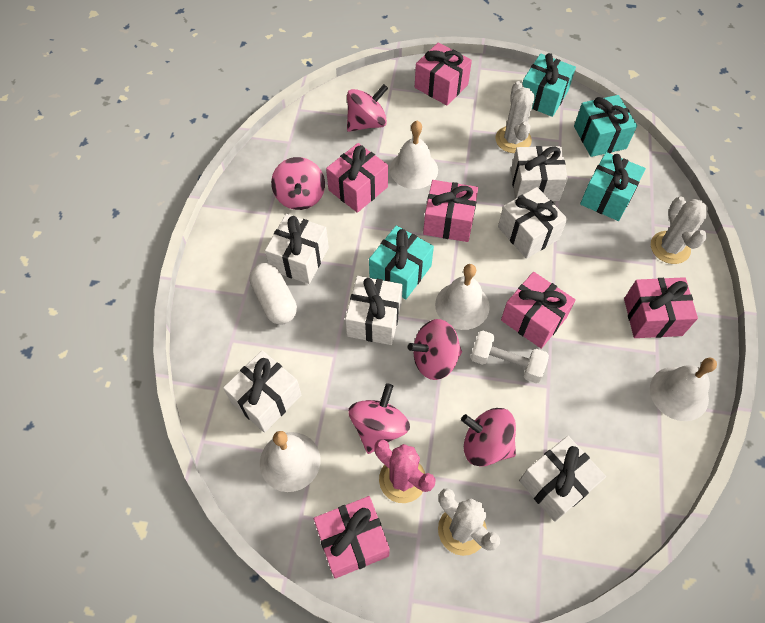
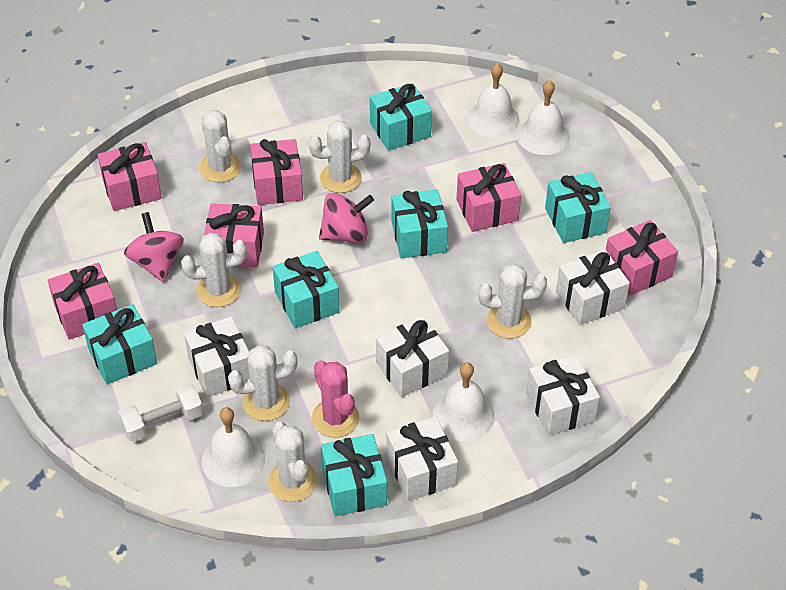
pink spinning top: 5 -> 2
turquoise gift: 4 -> 6
white cactus: 3 -> 6
white capsule: 1 -> 0
white gift: 6 -> 5

